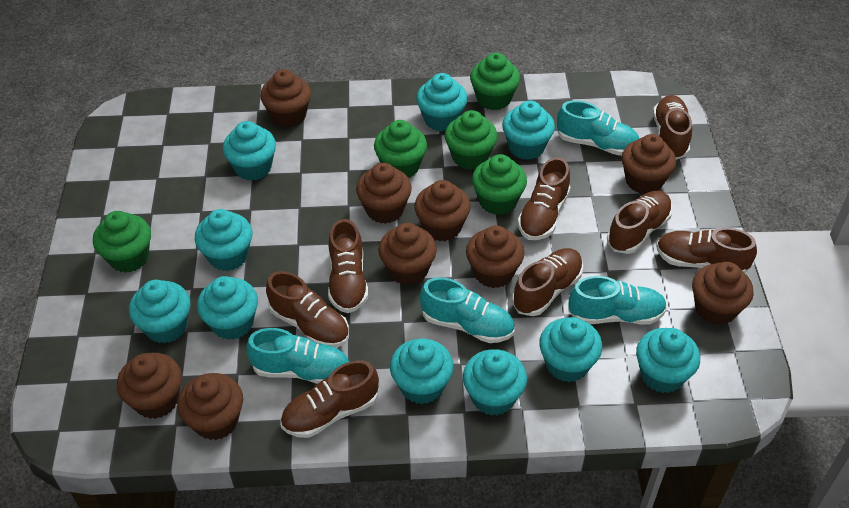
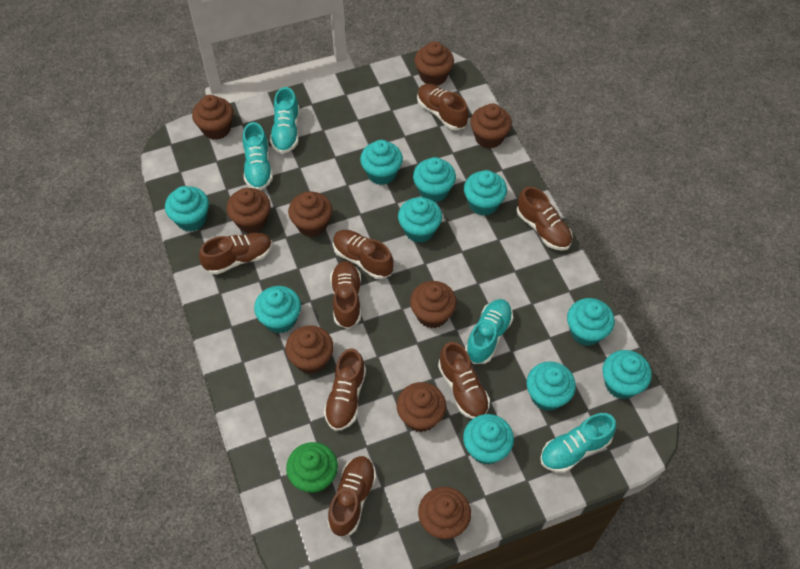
green cupcake: 5 -> 1

